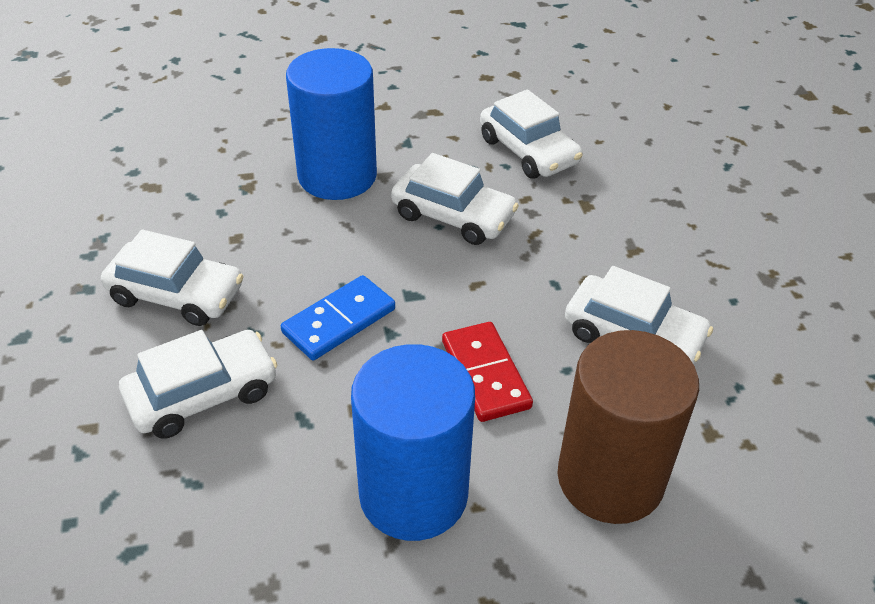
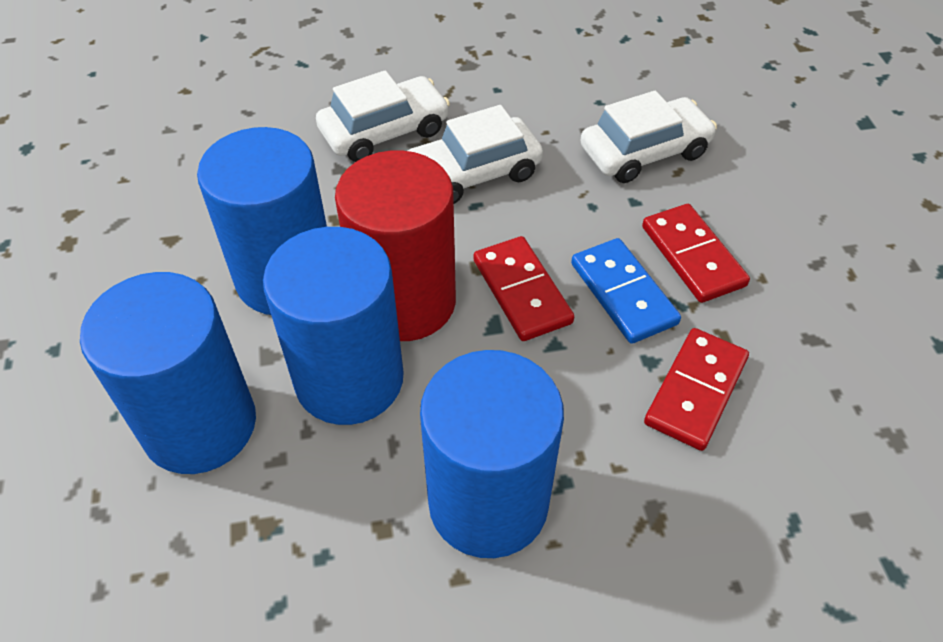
blue cylinder: 2 -> 4
brown cylinder: 1 -> 0
red cylinder: 0 -> 1
red domino: 1 -> 3
white car: 5 -> 3

